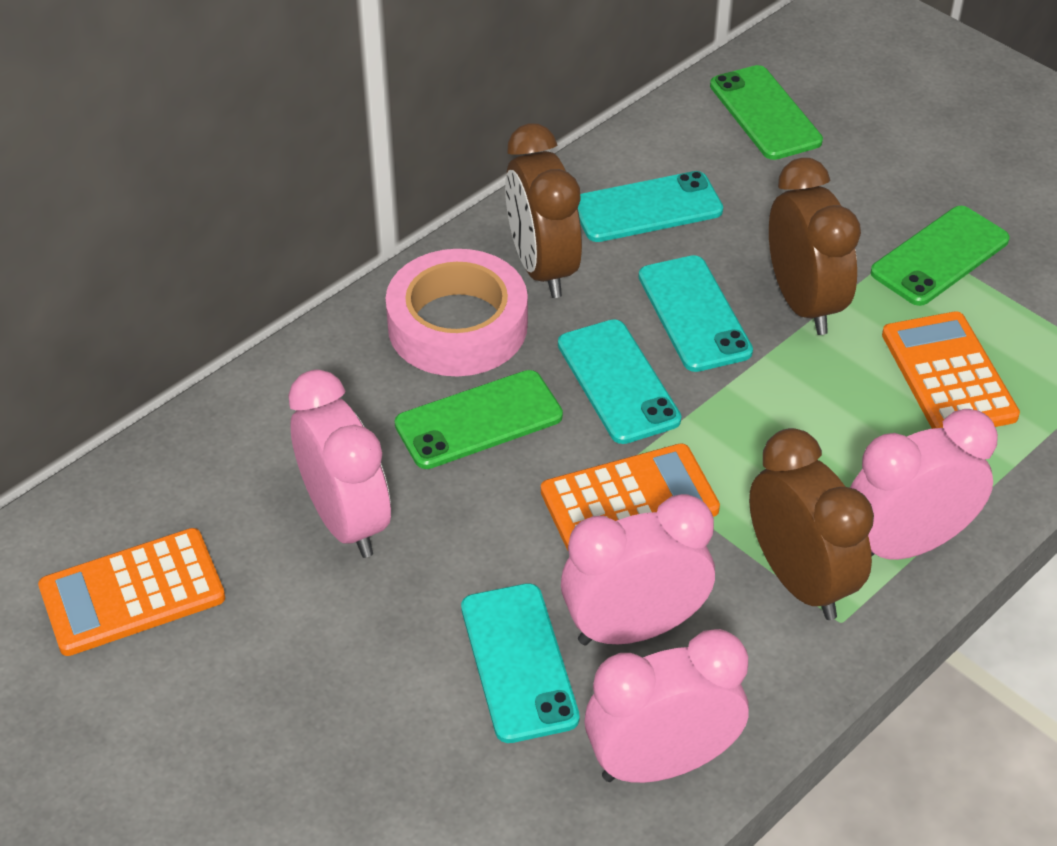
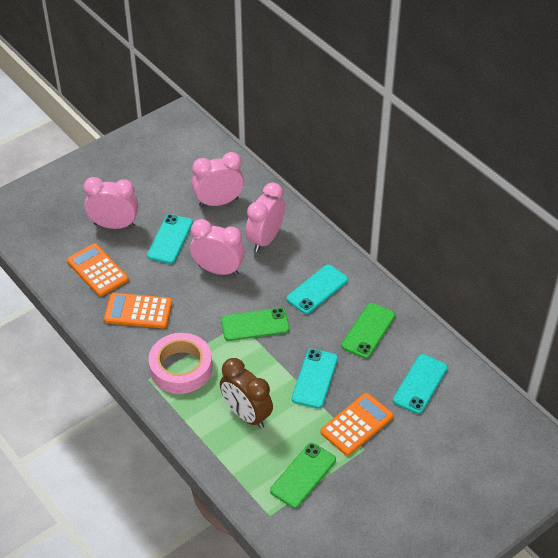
brown clock: 3 -> 1

